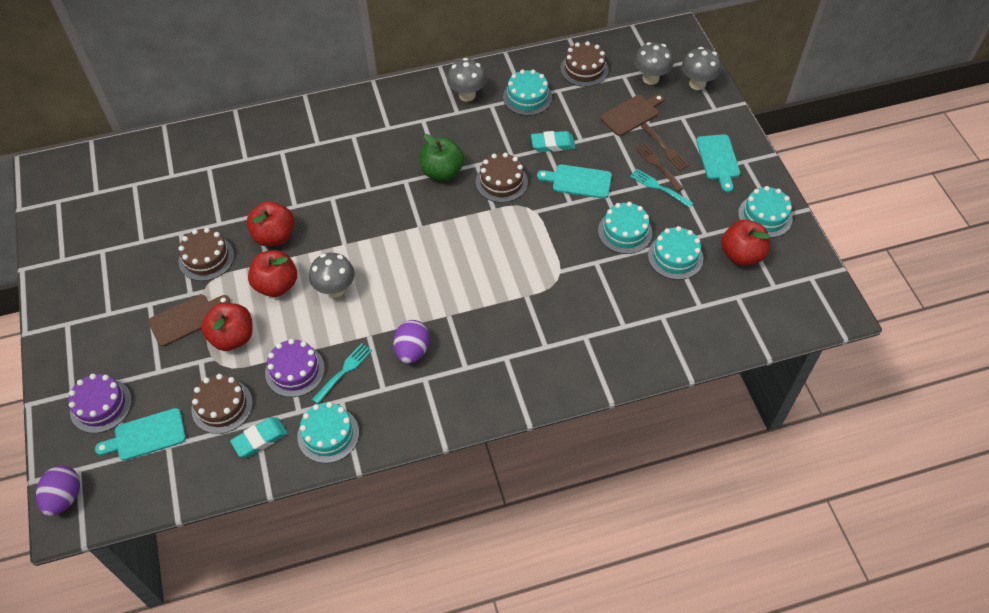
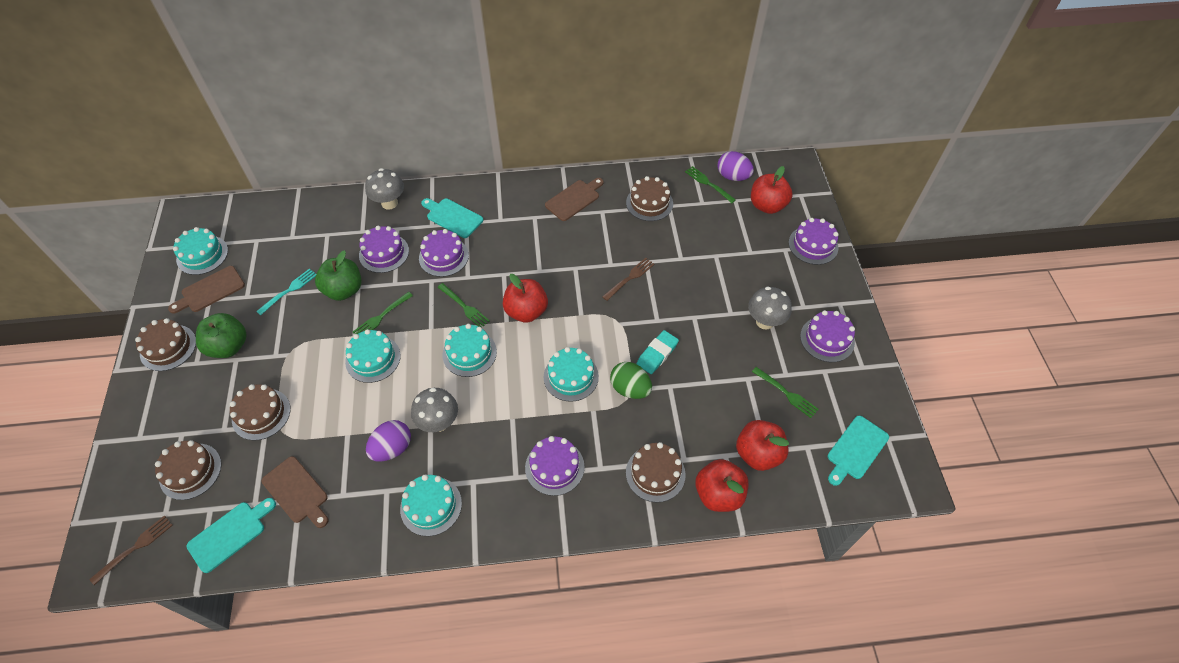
brown cake: 4 -> 5
brown cutting board: 2 -> 3
green apple: 1 -> 2
green egg: 0 -> 1
green fork: 0 -> 4
grey mushroom: 4 -> 3
purple cake: 2 -> 5
turquoise eraser: 2 -> 1
turquoise fork: 2 -> 1

